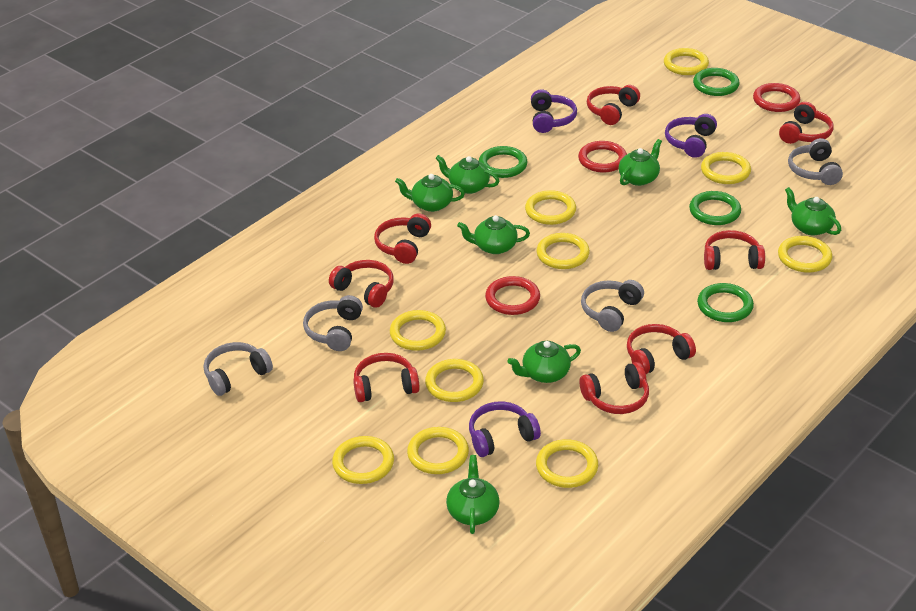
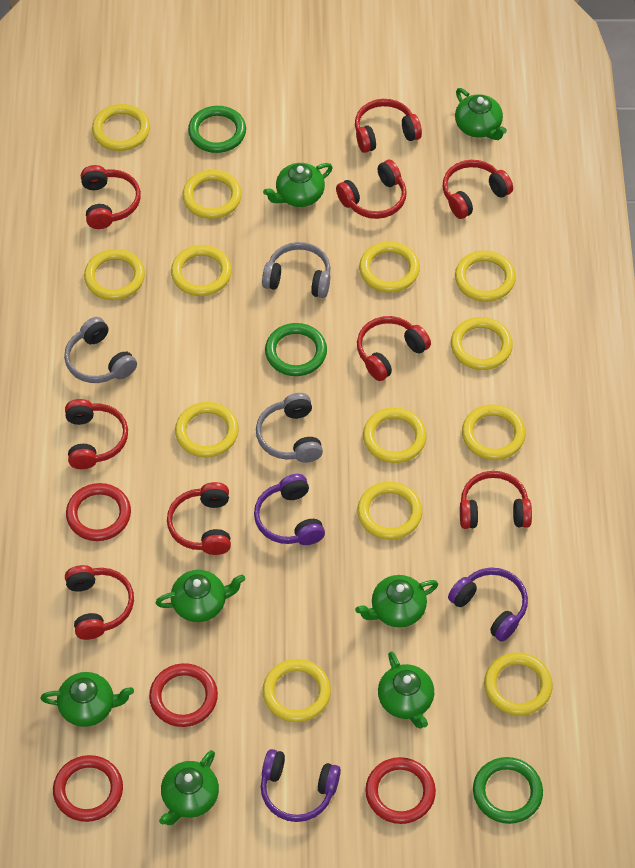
green ring: 4 -> 3
grey headphones: 4 -> 3
red headphones: 8 -> 9
red ring: 3 -> 4
yellow ring: 10 -> 13

